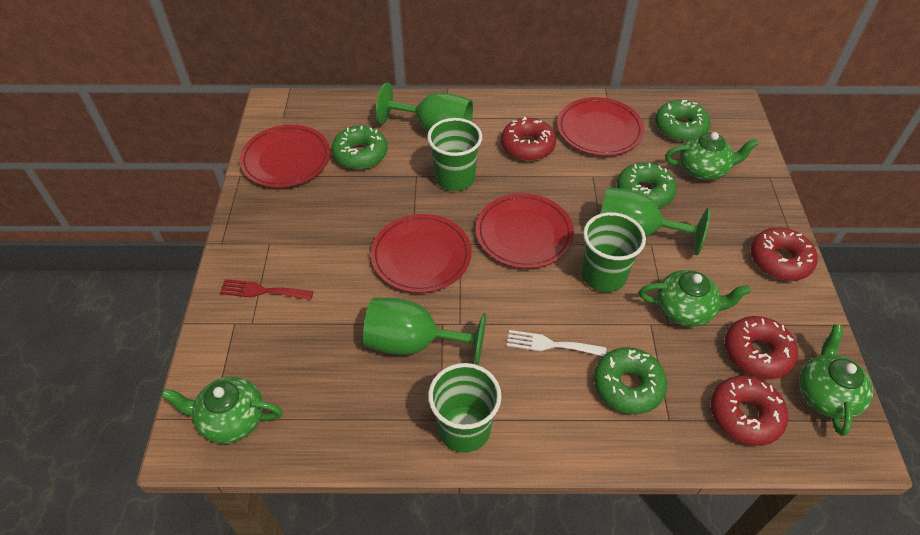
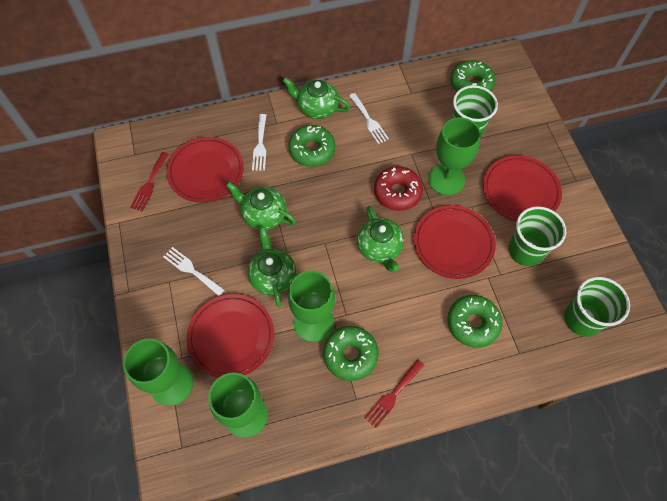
green goblet: 3 -> 4
red donut: 4 -> 1
red fork: 1 -> 2
white fork: 1 -> 3

